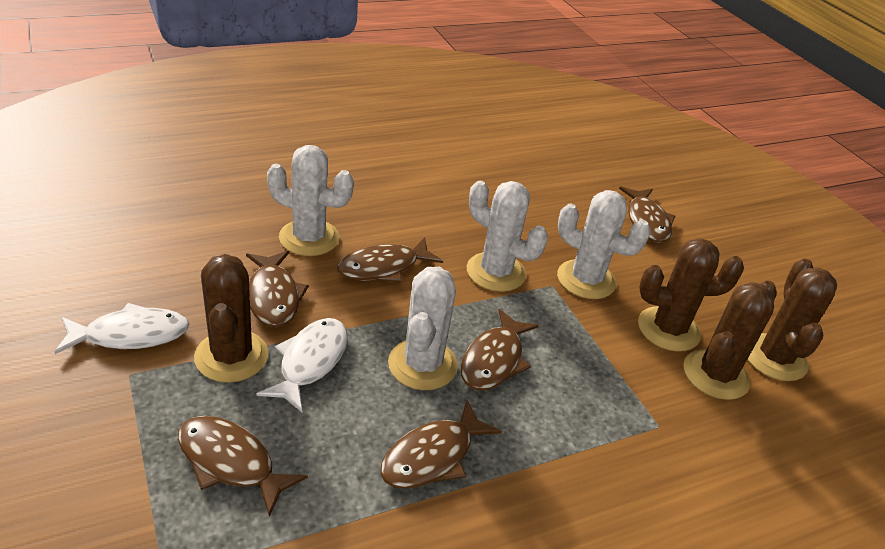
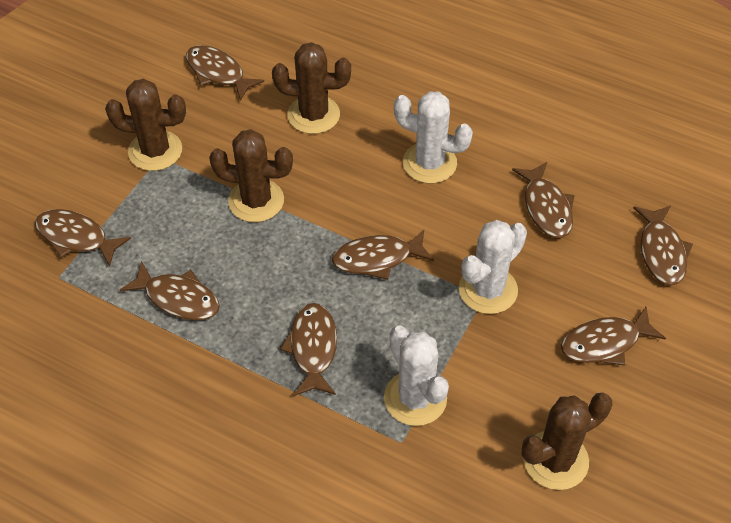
brown fish: 6 -> 8
white cactus: 4 -> 3
white fish: 2 -> 0

